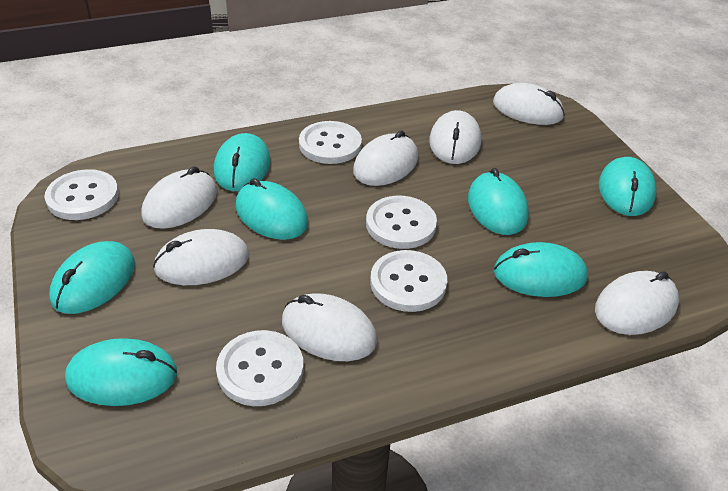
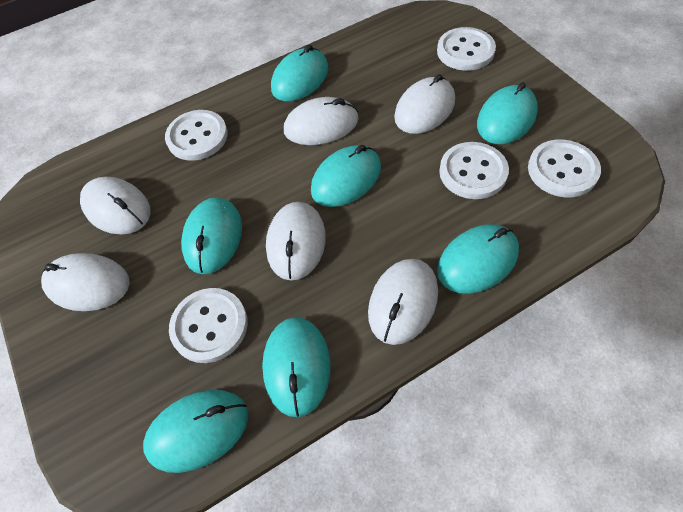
white mouse: 7 -> 6

